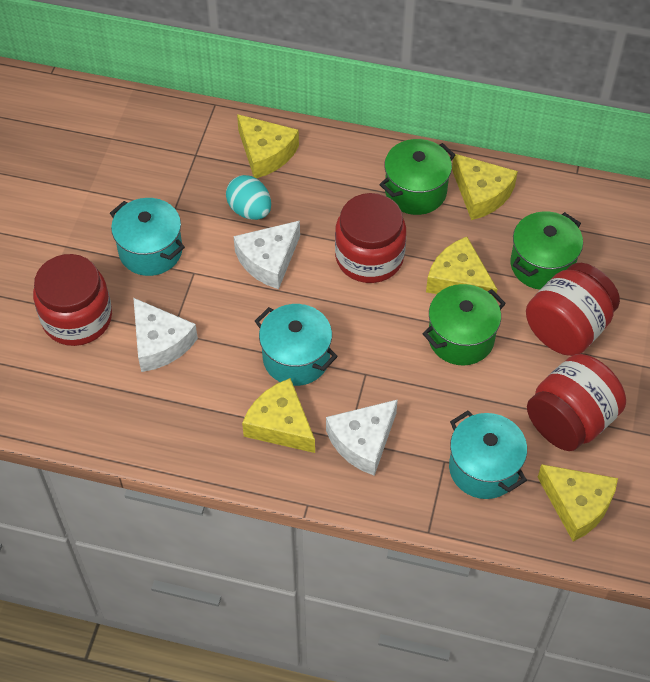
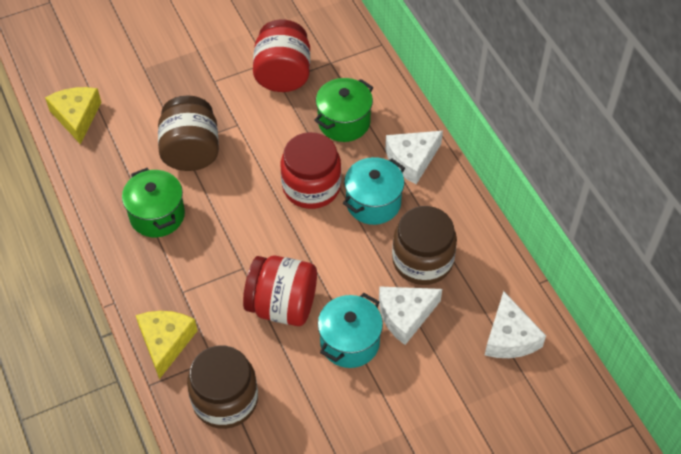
brown jar: 0 -> 3
green pot: 3 -> 2
red jar: 4 -> 3
turquoise egg: 1 -> 0
turquoise pot: 3 -> 2
yellow cheese: 5 -> 2

